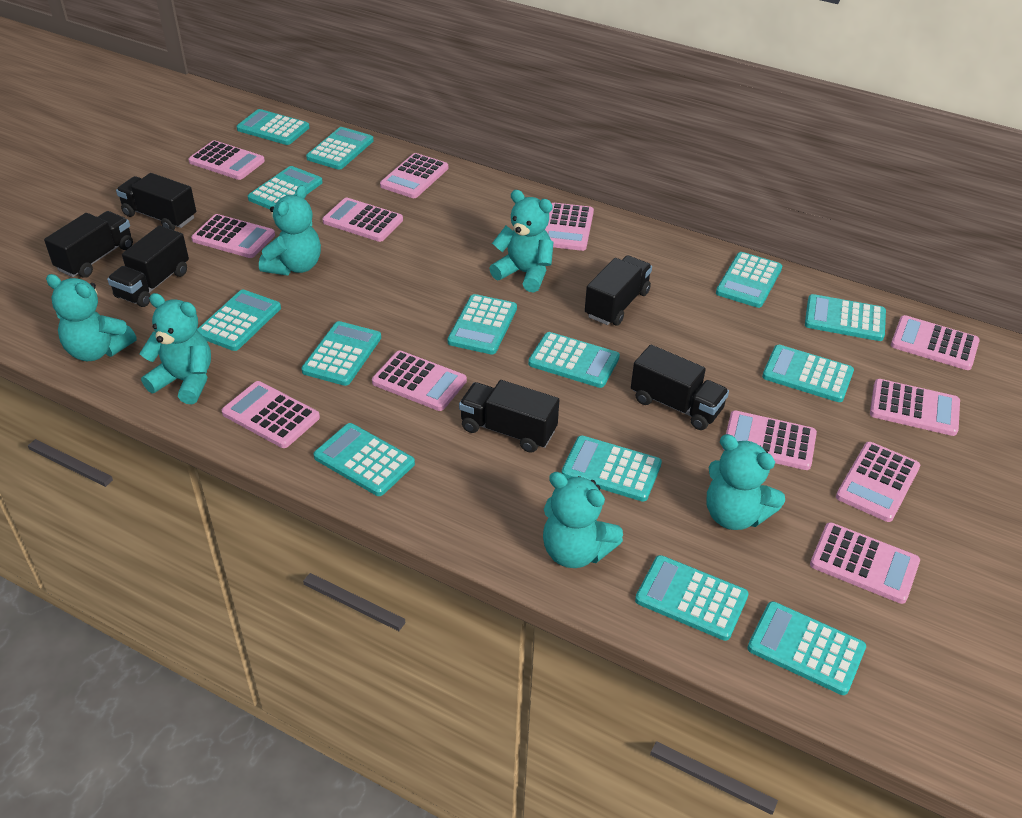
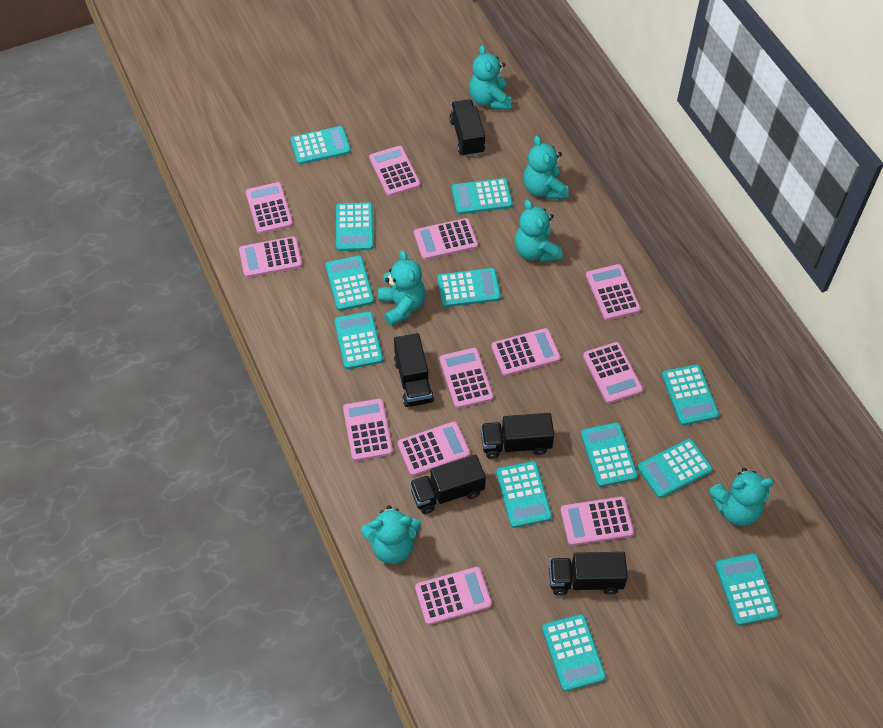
black truck: 6 -> 5
turquoise calculator: 14 -> 12

